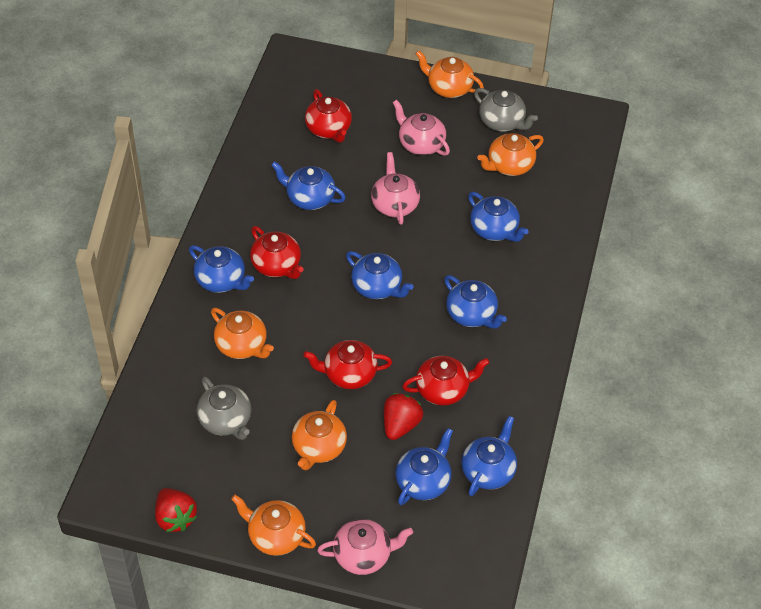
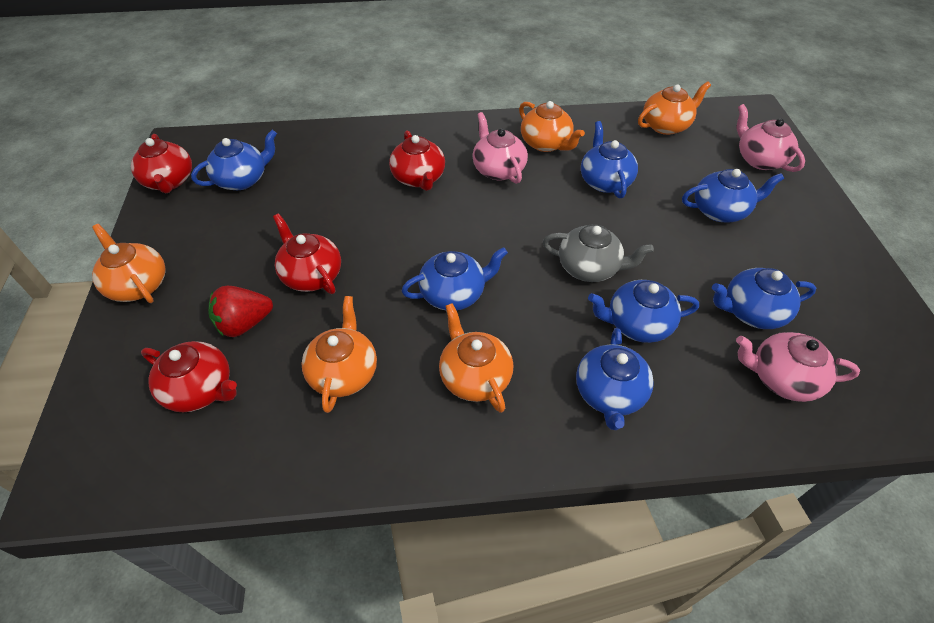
grey teapot: 2 -> 1
red strawberry: 2 -> 1

